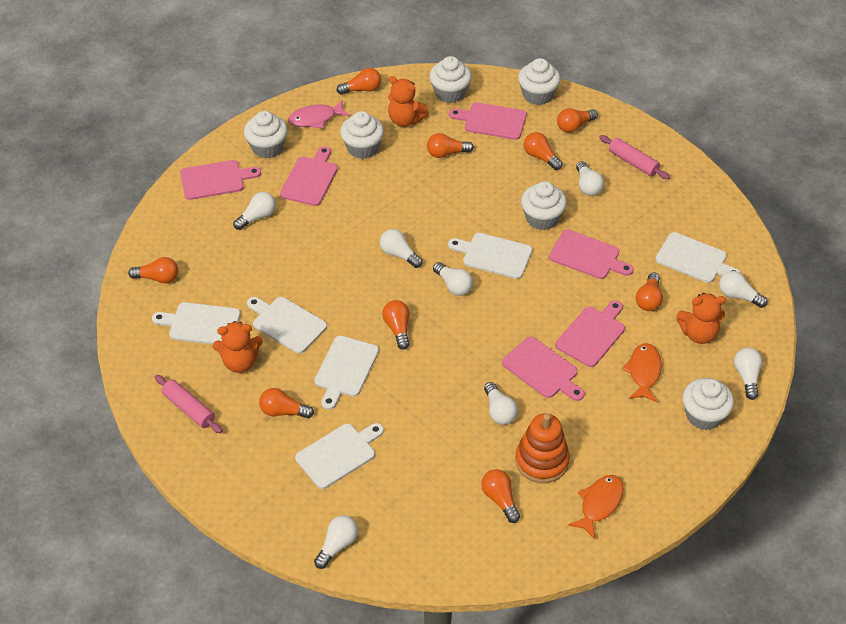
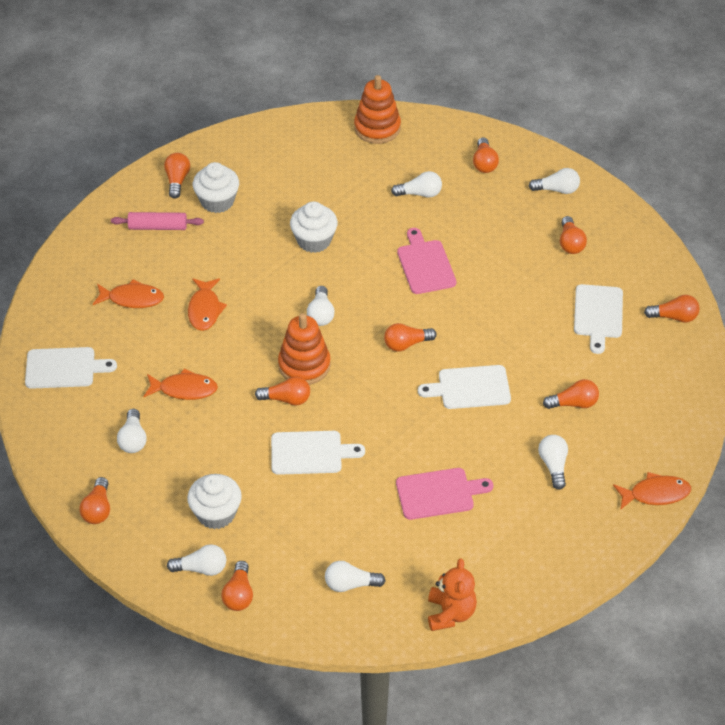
orange fish: 2 -> 4
orange stacking toy: 1 -> 2
orange teddy bear: 3 -> 1
pink cutting board: 6 -> 2
pink fish: 1 -> 0
pink rolling pin: 2 -> 1
white cupcake: 6 -> 3
white cutting board: 6 -> 4
white light bulb: 8 -> 7

